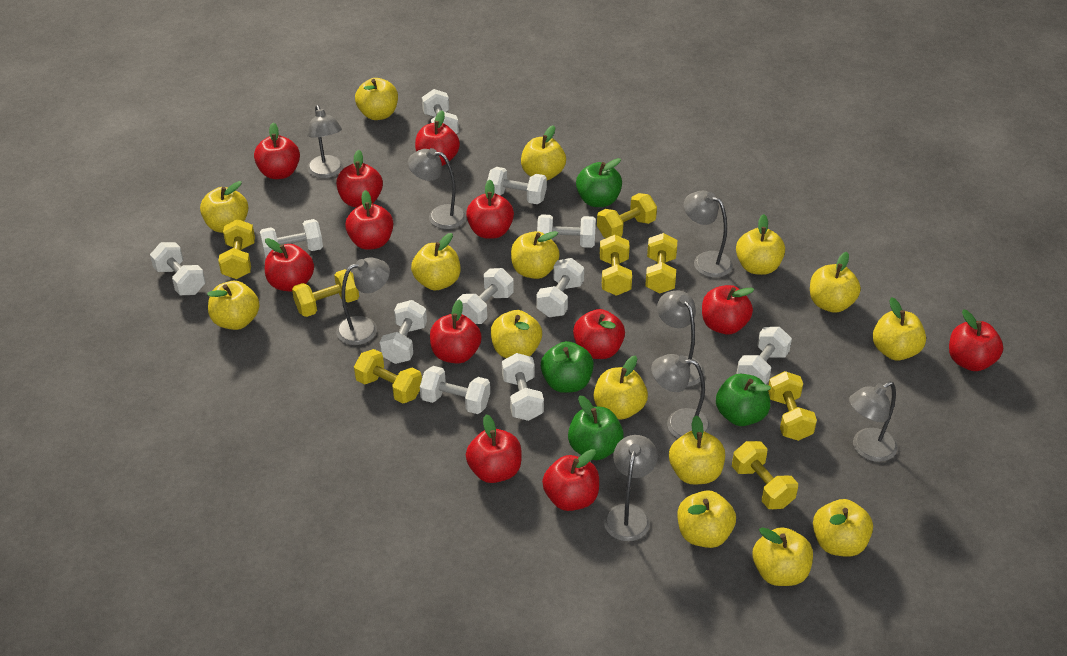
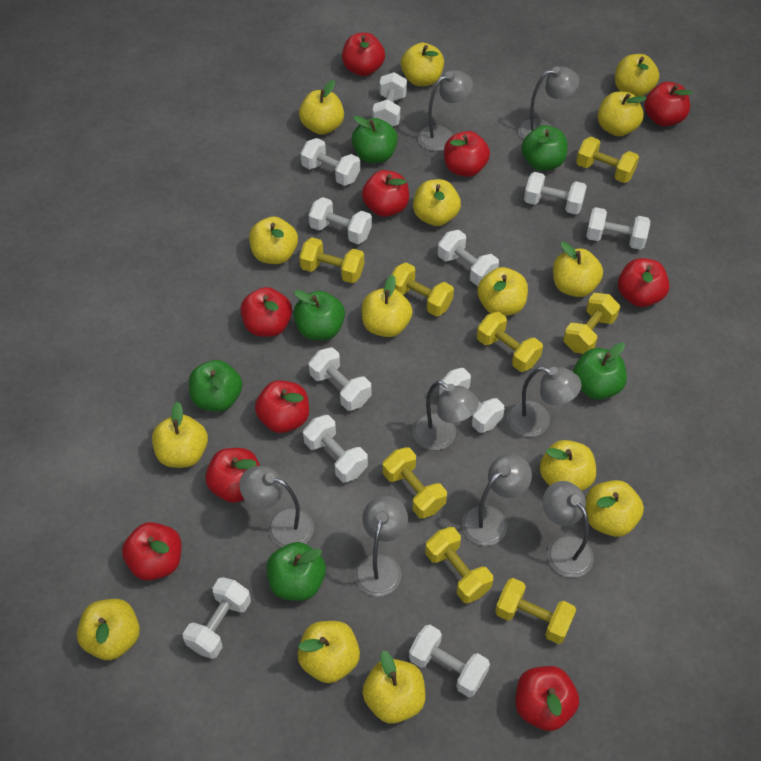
green apple: 4 -> 6
red apple: 12 -> 10

